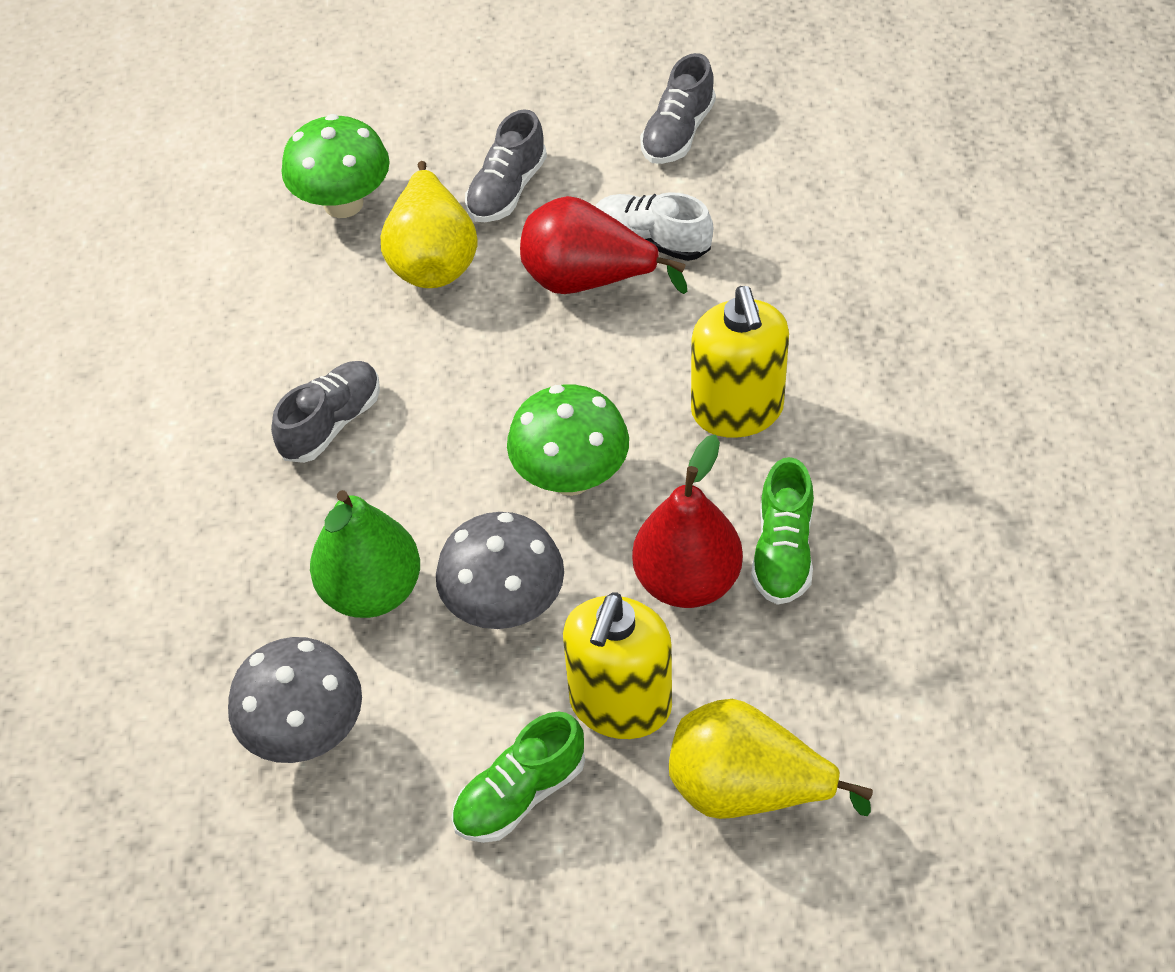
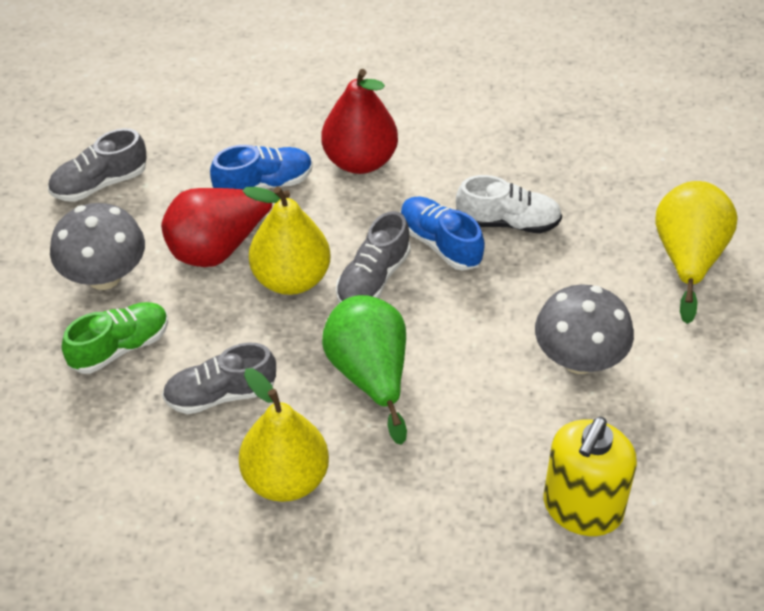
blue shoe: 0 -> 2
green mushroom: 2 -> 0
green shoe: 2 -> 1
yellow pear: 2 -> 3
yellow soap dispenser: 2 -> 1

